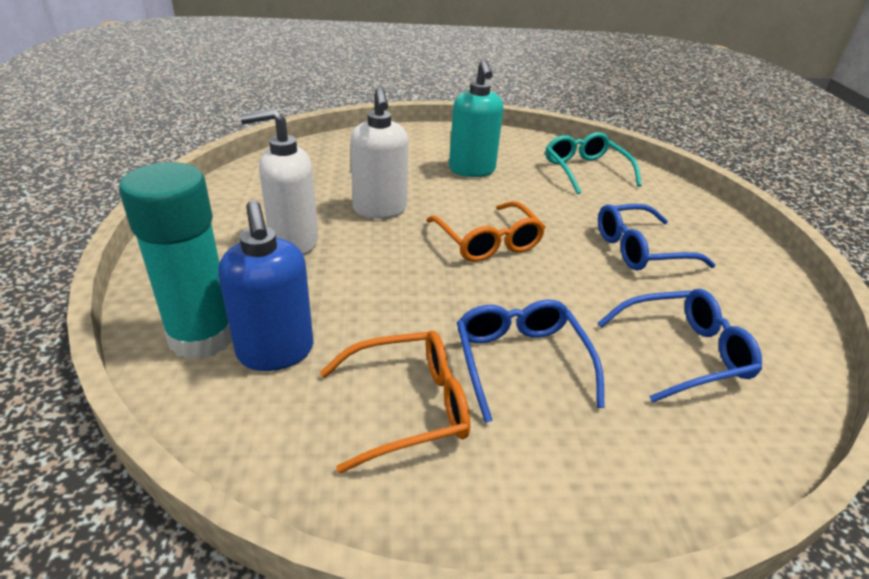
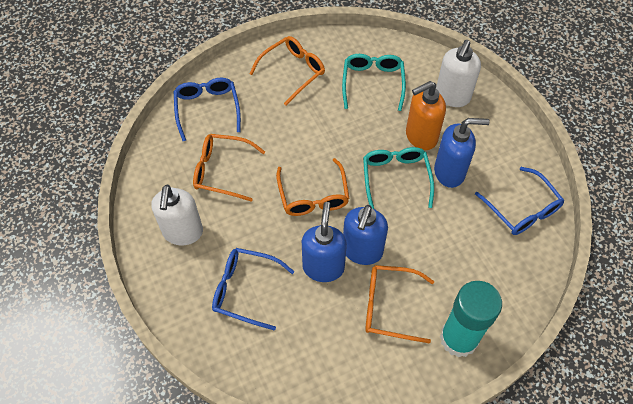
blue soap dispenser: 1 -> 3
orange glasses: 2 -> 4
orange soap dispenser: 0 -> 1
turquoise glasses: 1 -> 2
turquoise soap dispenser: 1 -> 0

